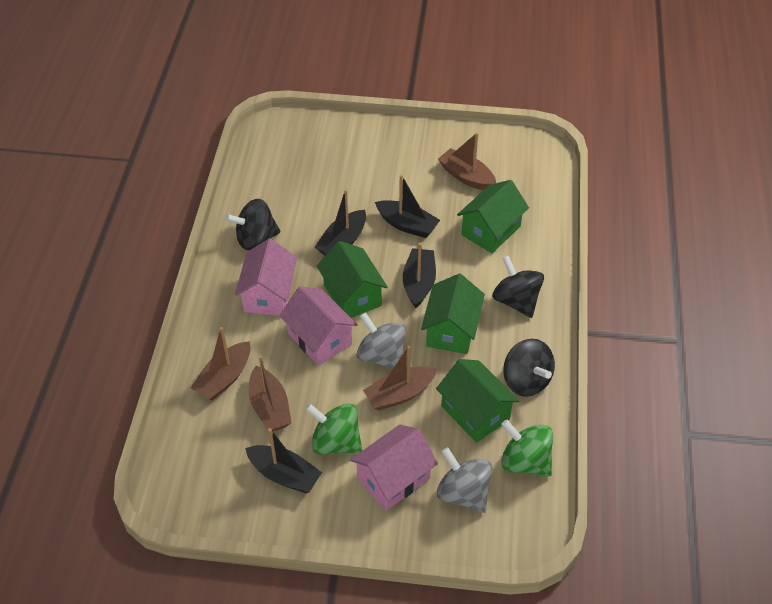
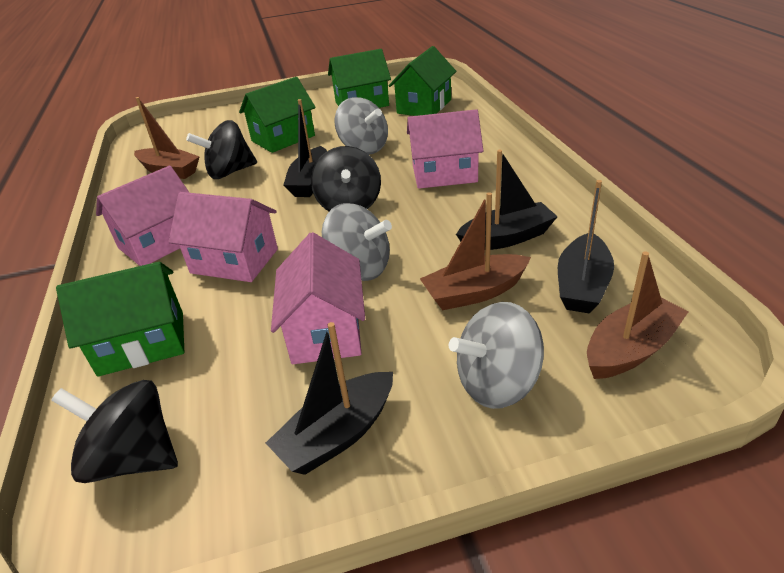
brown boat: 4 -> 3
green spinning top: 2 -> 0
grey spinning top: 2 -> 3
pink house: 3 -> 4

